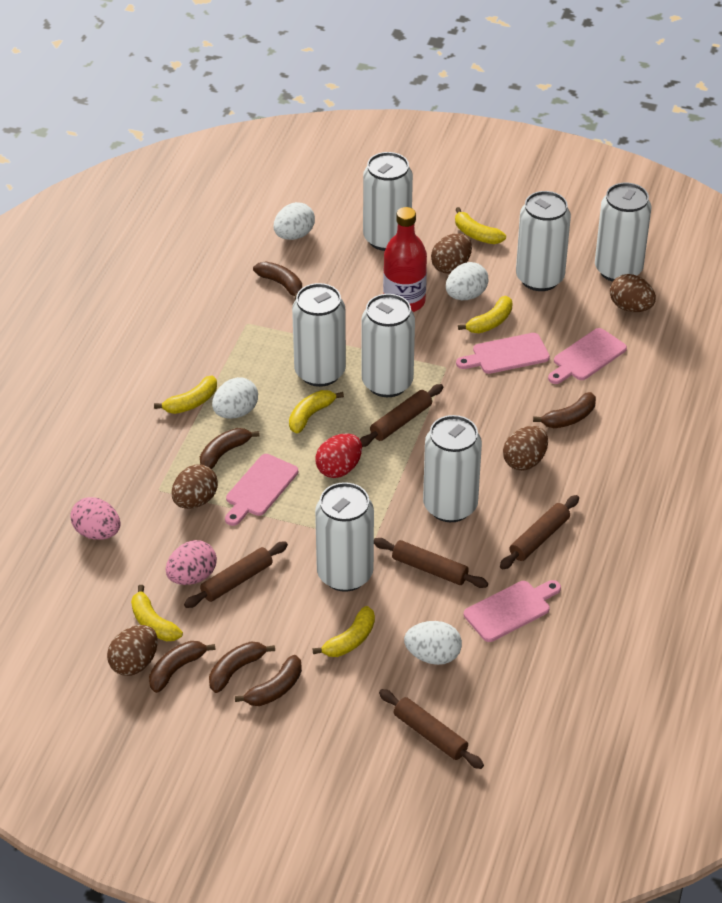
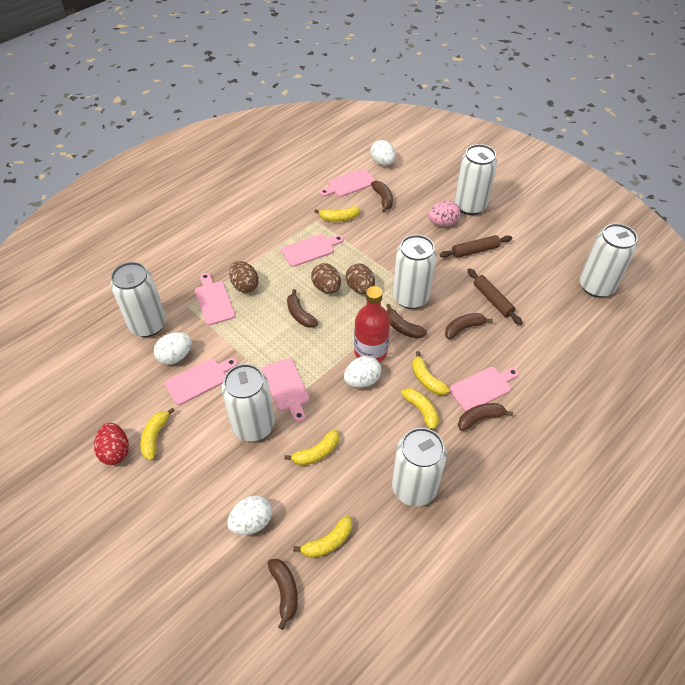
brown egg: 5 -> 3
brown rolling pin: 5 -> 2
pink cutting board: 4 -> 6
pink egg: 2 -> 1
white can: 7 -> 6

